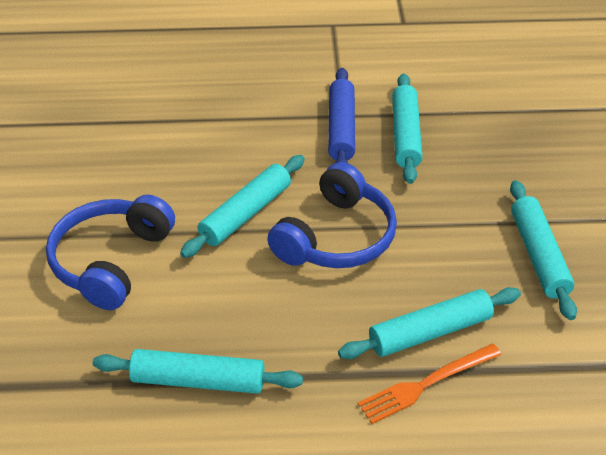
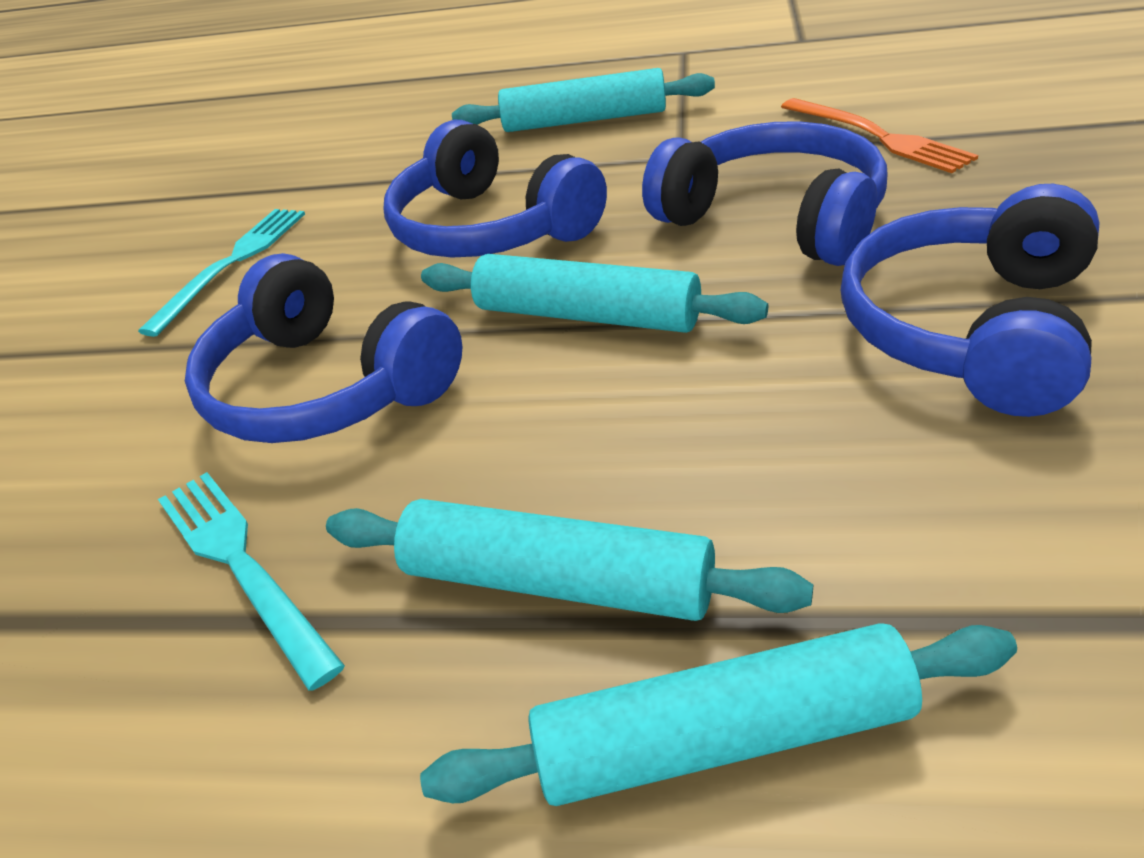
blue headphones: 2 -> 4
blue rolling pin: 1 -> 0
turquoise fork: 0 -> 2
turquoise rolling pin: 5 -> 4

